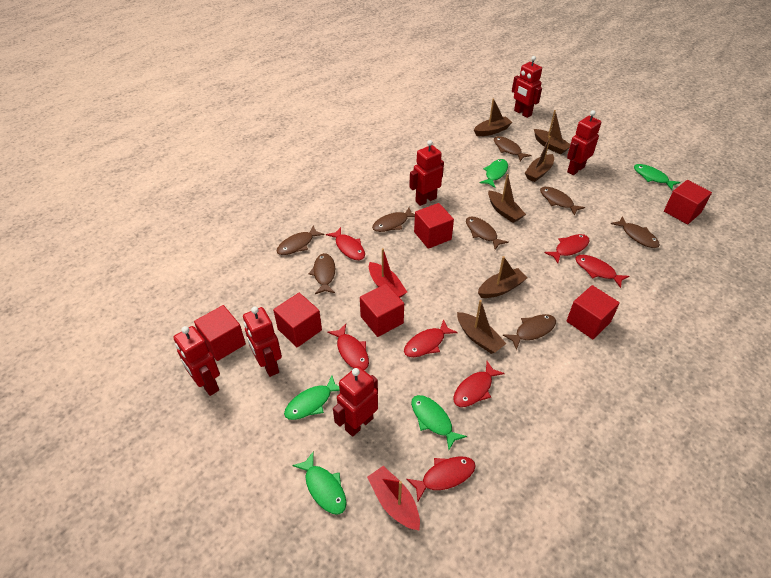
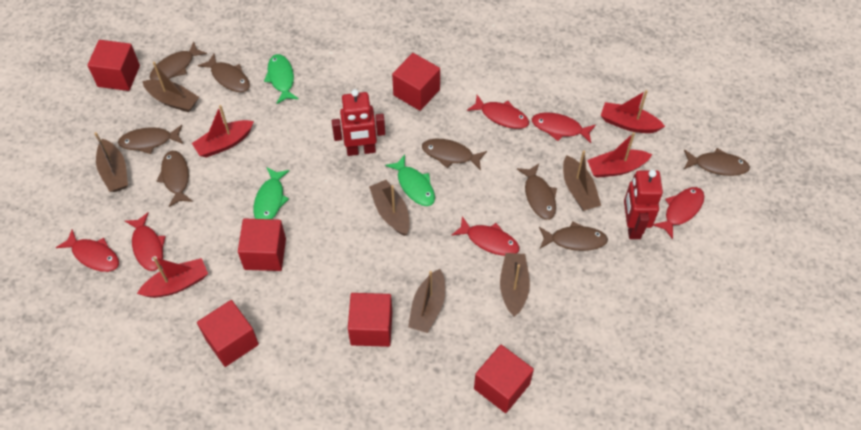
green fish: 5 -> 3
red boat: 2 -> 4
red fish: 7 -> 6
red robot: 6 -> 2

